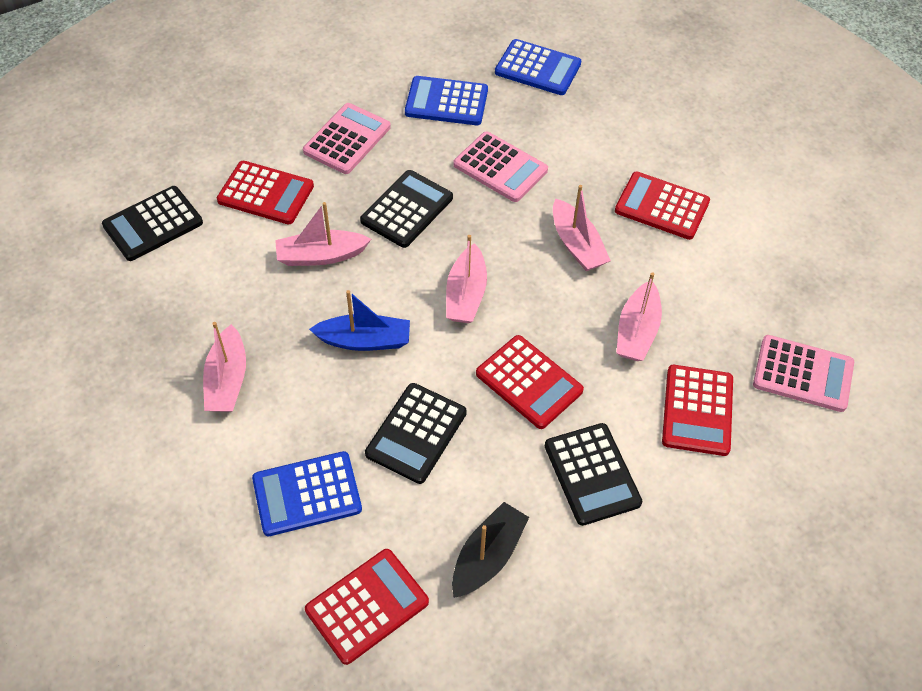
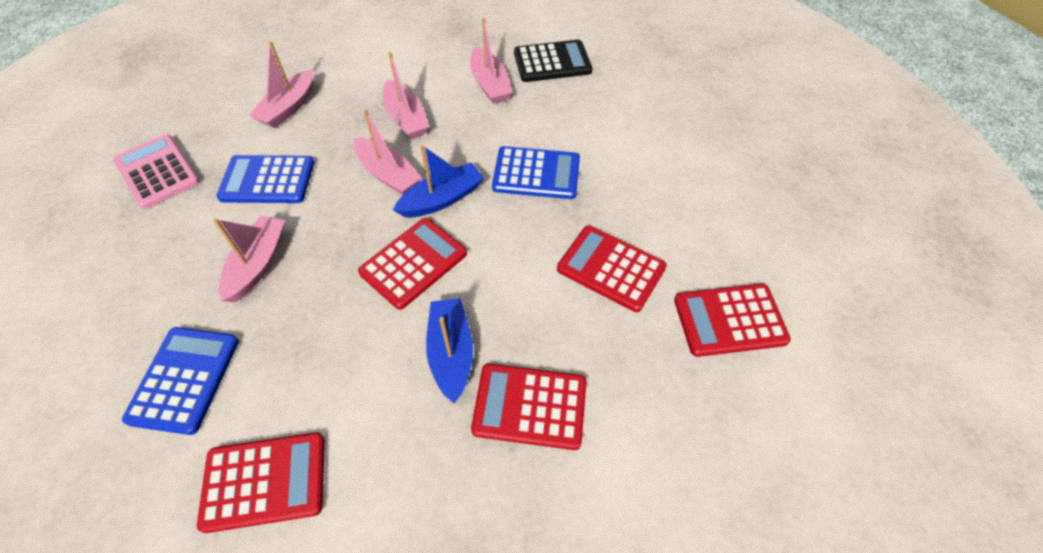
black boat: 1 -> 0
black calculator: 4 -> 1
blue boat: 1 -> 2
pink calculator: 3 -> 1

